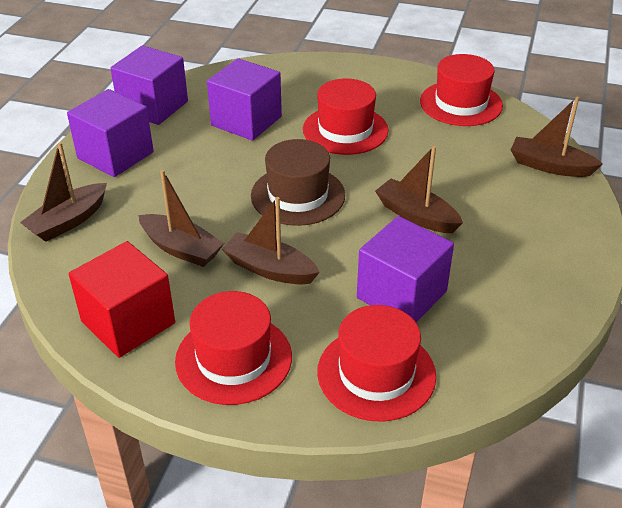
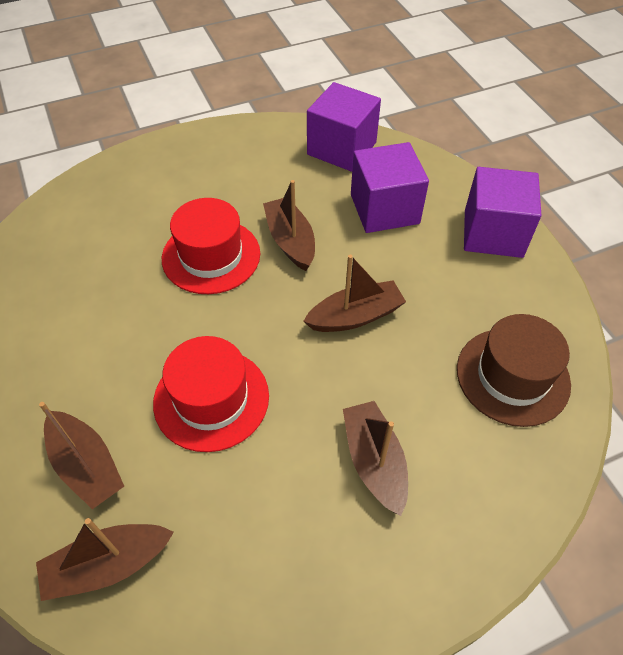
purple cube: 4 -> 3
red cube: 1 -> 0
red hat: 4 -> 2

